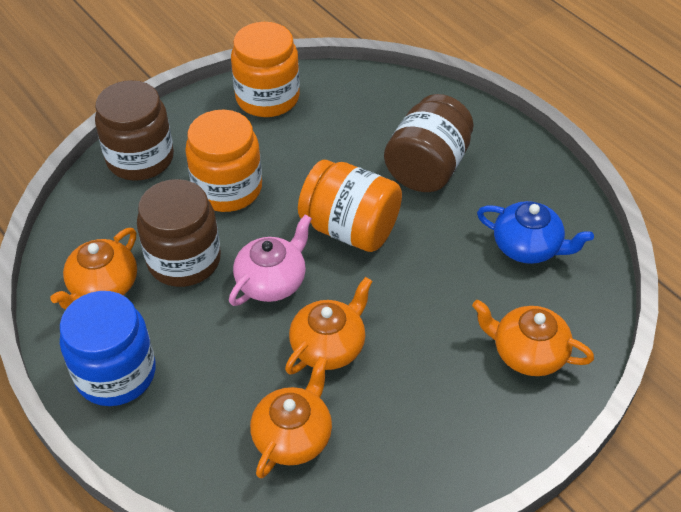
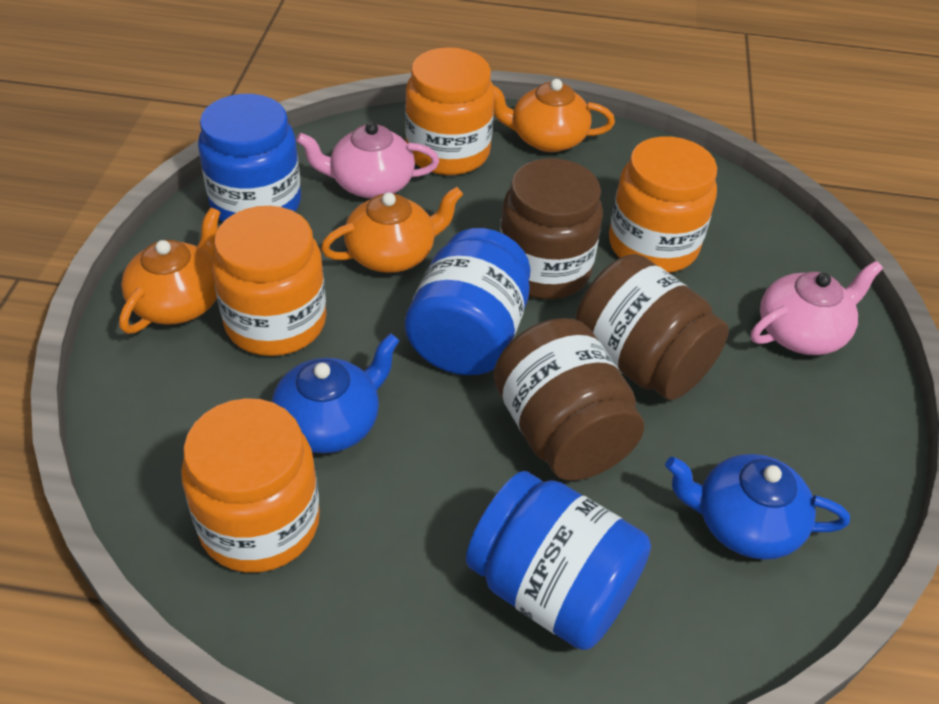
blue jar: 1 -> 3
blue teapot: 1 -> 2
orange jar: 3 -> 4
orange teapot: 4 -> 3
pink teapot: 1 -> 2

